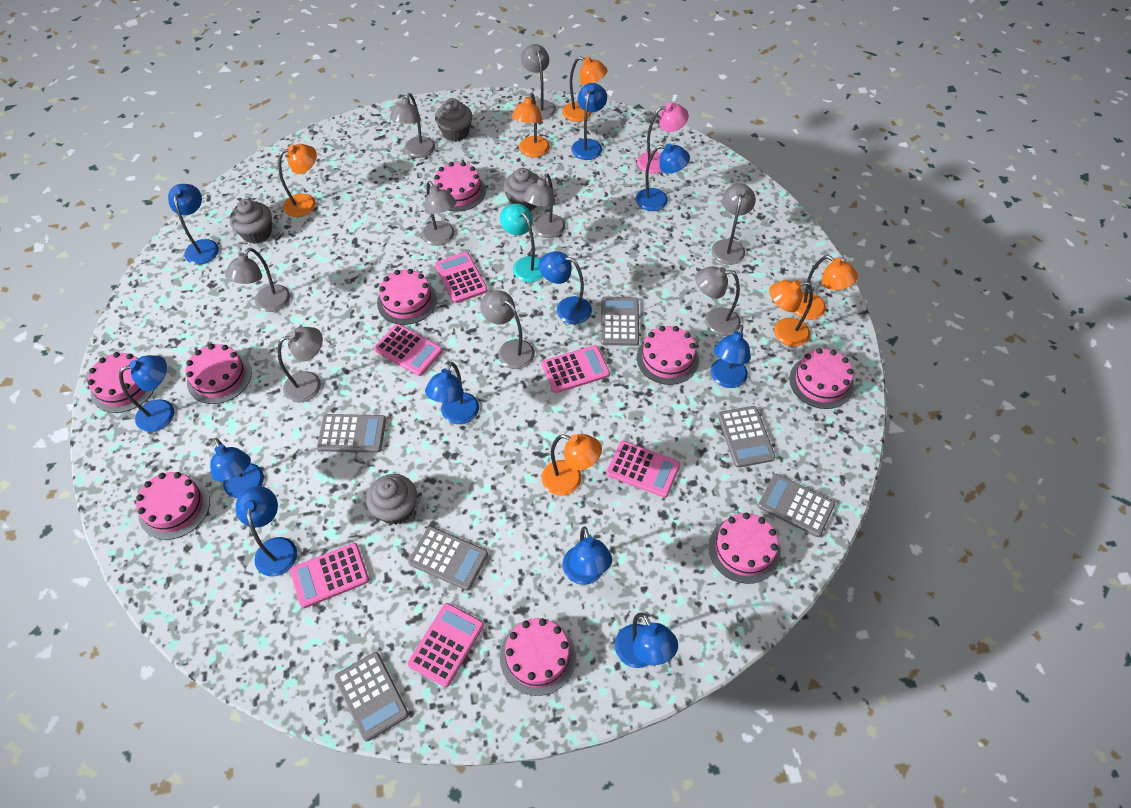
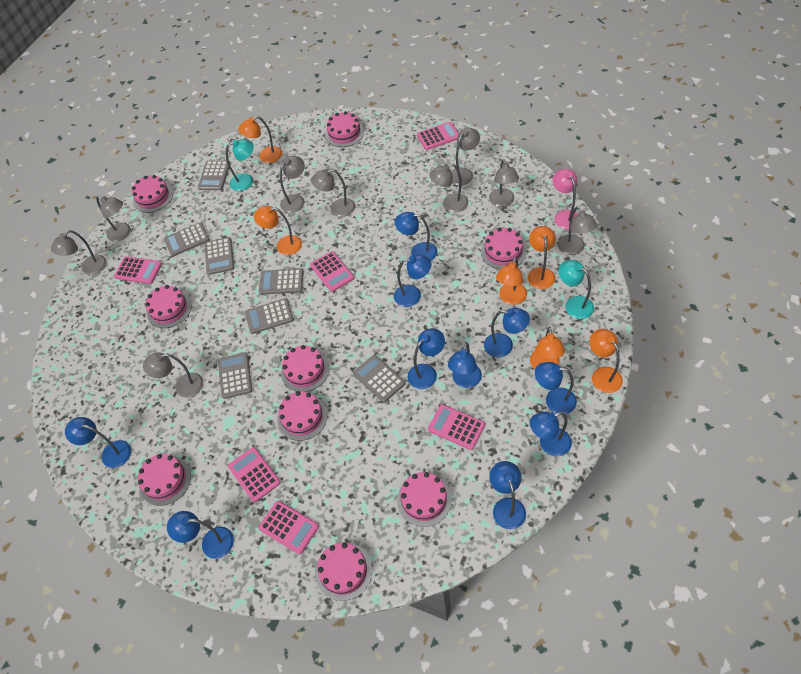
blue lamp: 11 -> 10
grey calculator: 6 -> 7
grey cupcake: 4 -> 0
turquoise lamp: 1 -> 2

